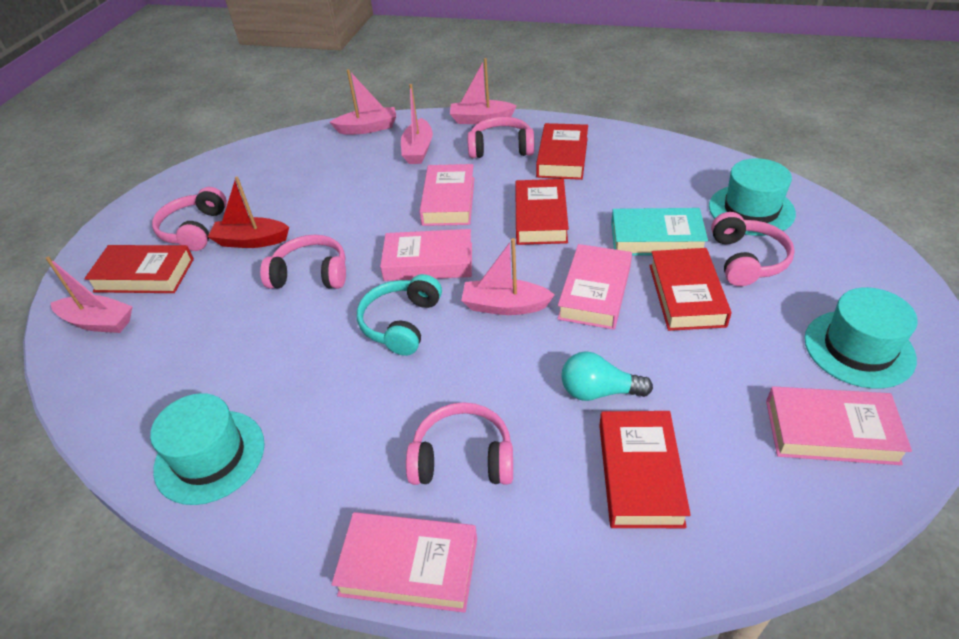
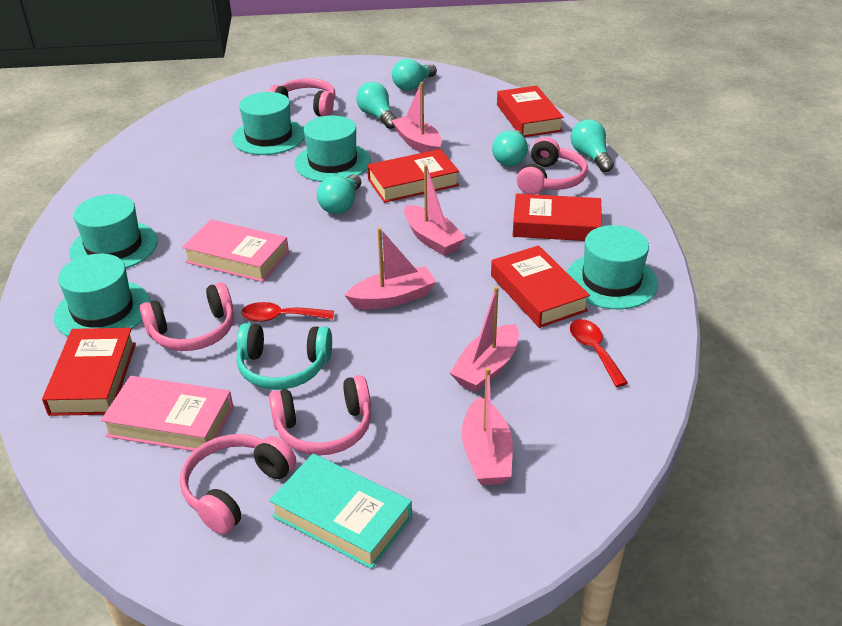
pink book: 5 -> 2
red boat: 1 -> 0
red spoon: 0 -> 2
turquoise hat: 3 -> 5
turquoise light bulb: 1 -> 5

